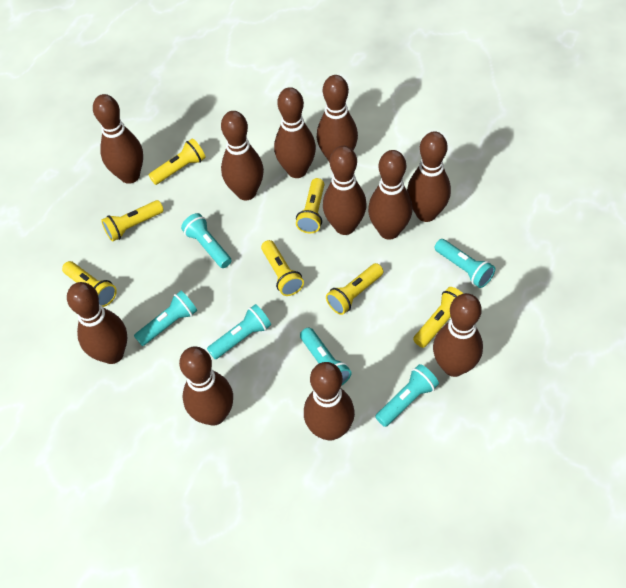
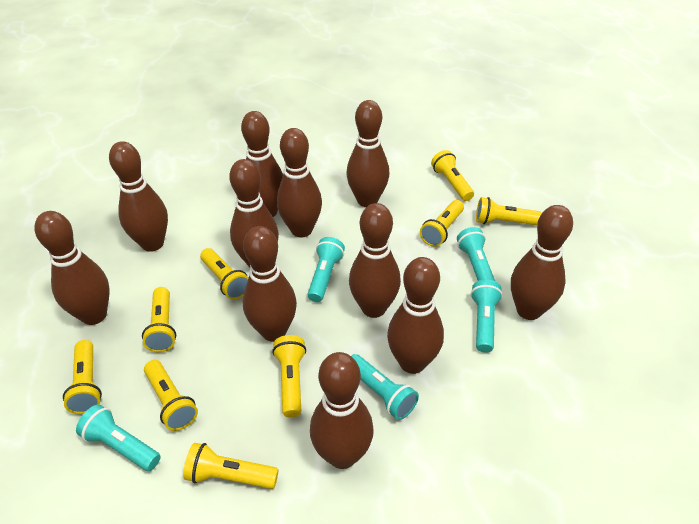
turquoise flashlight: 6 -> 5
yellow flashlight: 7 -> 9

